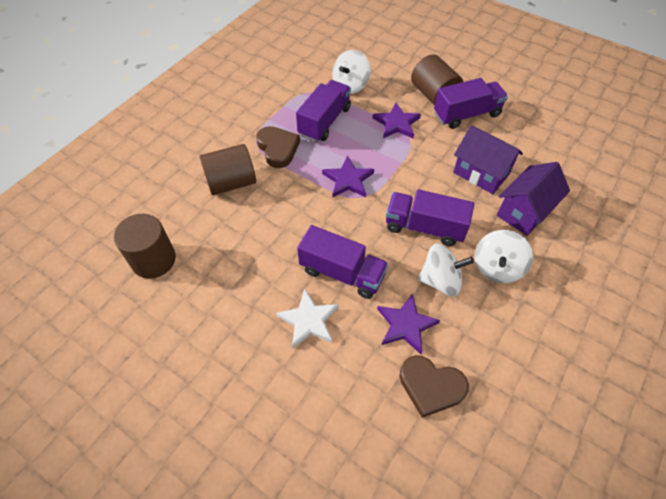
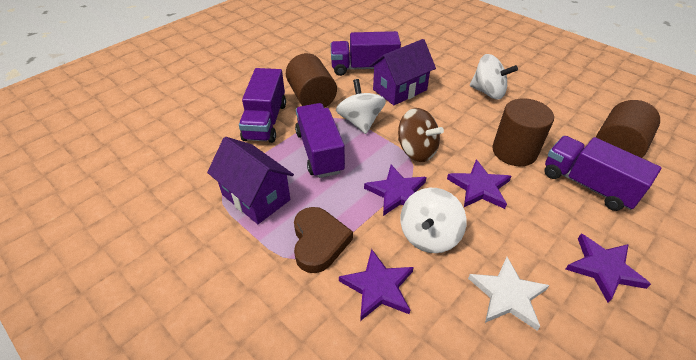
brown heart: 2 -> 1
brown spinning top: 0 -> 1
purple star: 3 -> 4

